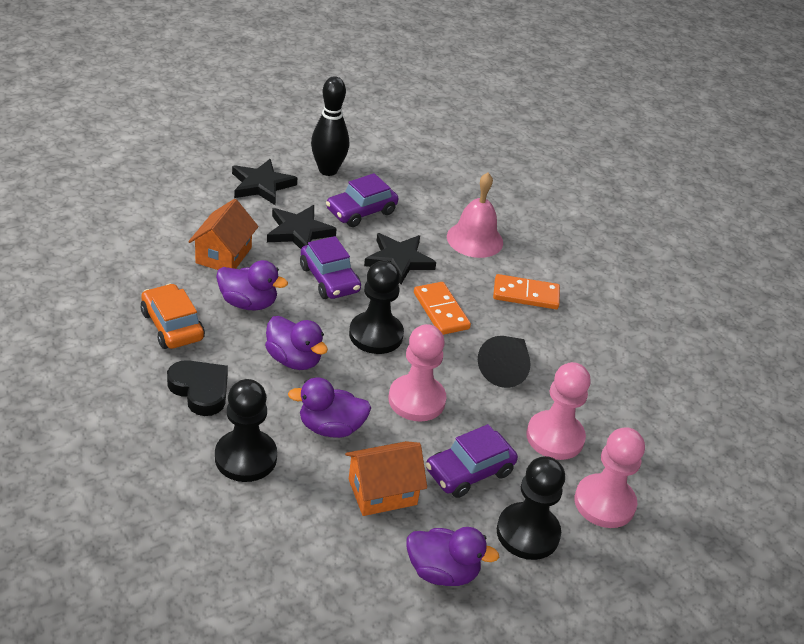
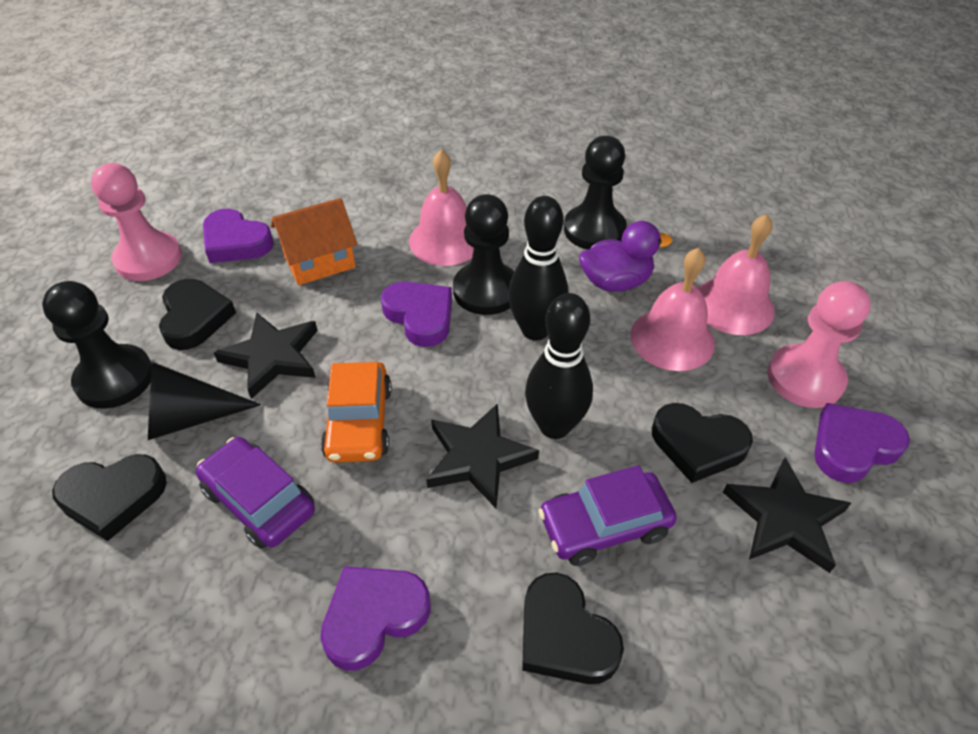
black bowling pin: 1 -> 2
black heart: 1 -> 4
orange domino: 2 -> 0
orange house: 2 -> 1
pink bell: 1 -> 3
pink pawn: 3 -> 2
purple car: 3 -> 2
purple duck: 4 -> 1
purple heart: 0 -> 4

